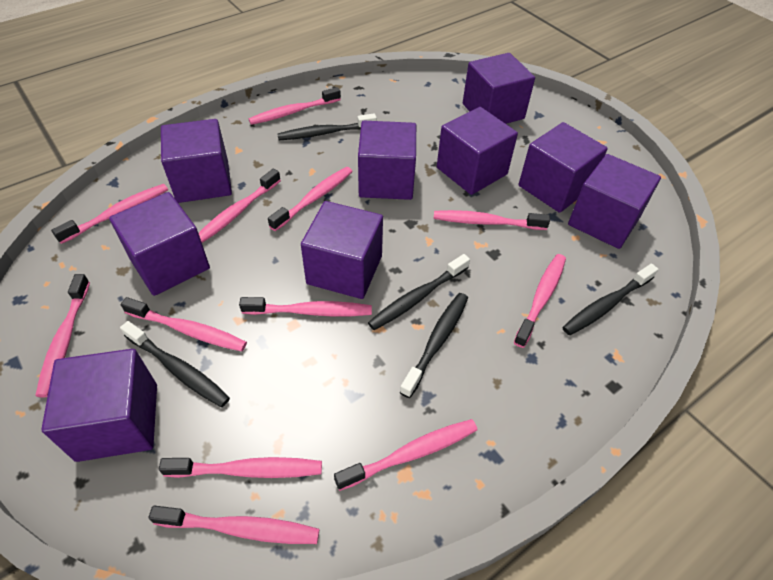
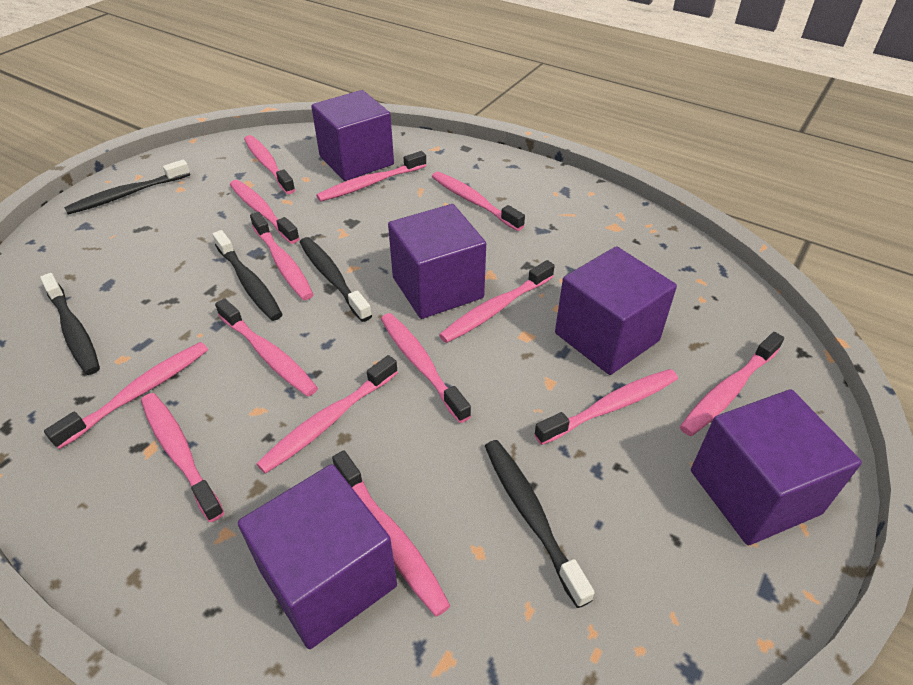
pink toothbrush: 12 -> 14
purple cube: 9 -> 5

